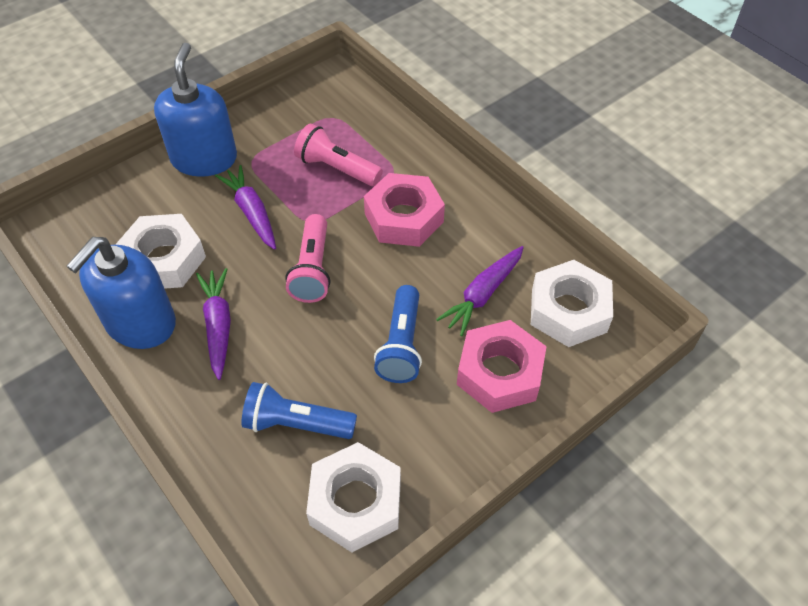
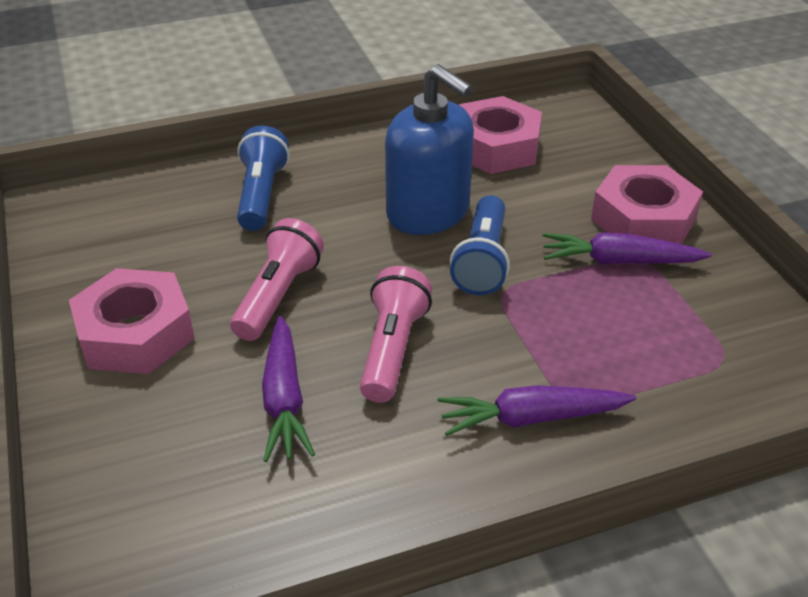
blue soap dispenser: 2 -> 1
pink nut: 2 -> 3
white nut: 3 -> 0

